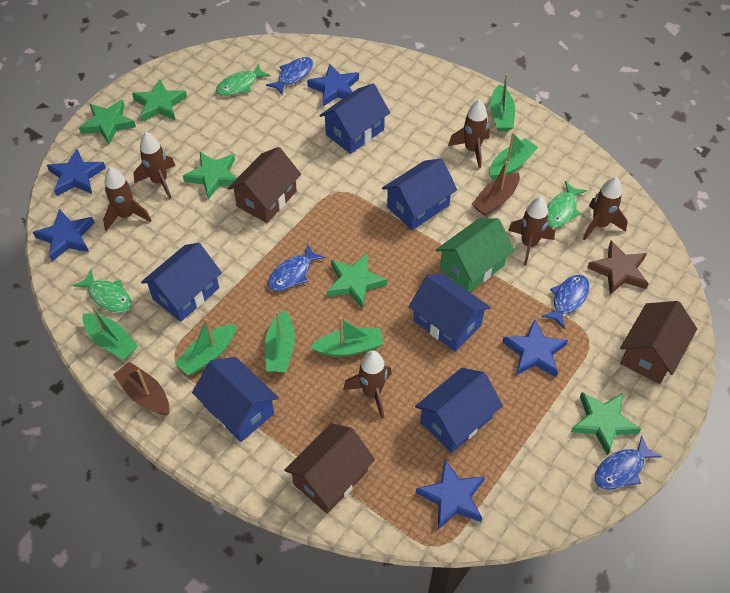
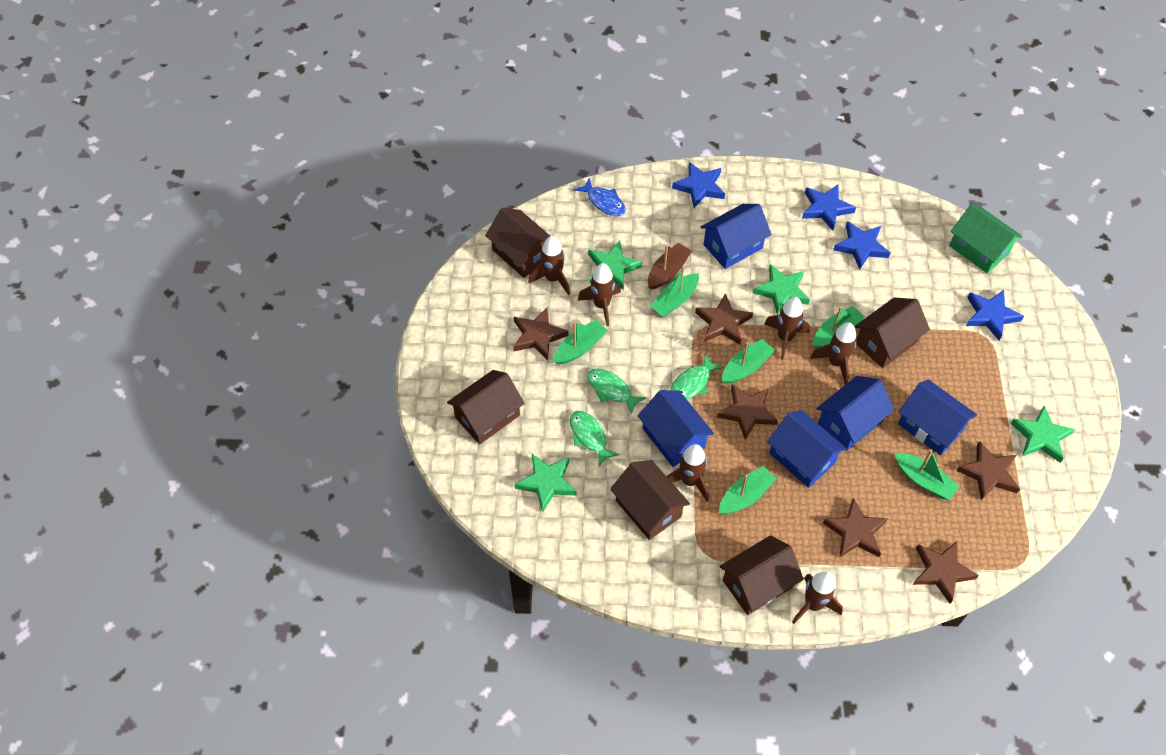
blue fish: 4 -> 1
blue house: 6 -> 5
blue star: 5 -> 4
brown boat: 2 -> 1
brown house: 3 -> 5
brown star: 1 -> 6
green star: 5 -> 4

